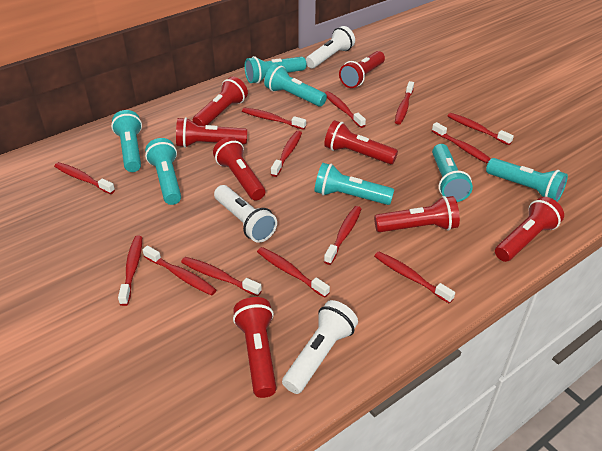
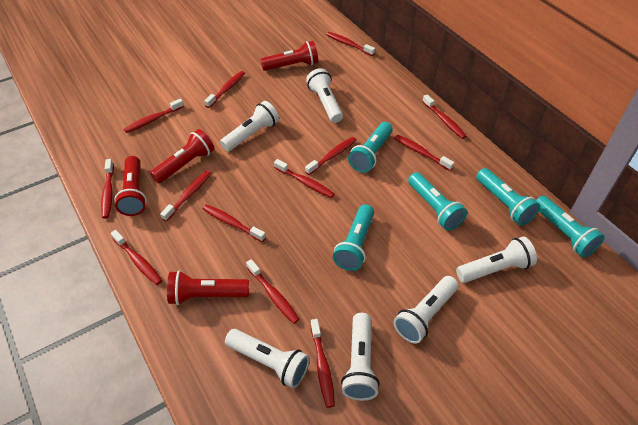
red flashlight: 8 -> 4
turquoise flashlight: 7 -> 5
white flashlight: 3 -> 6

